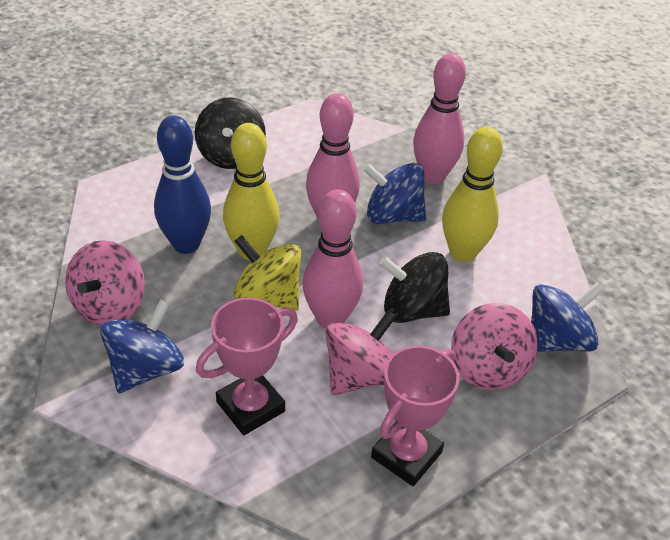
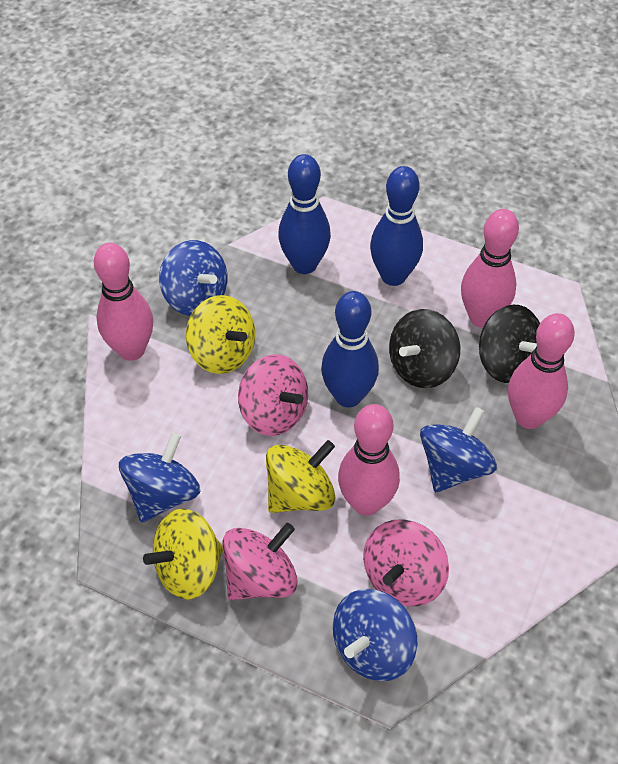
blue bowling pin: 1 -> 3
blue spinning top: 3 -> 4
pink bowling pin: 3 -> 4
pink trophy: 2 -> 0
yellow bowling pin: 2 -> 0
yellow spinning top: 1 -> 3

